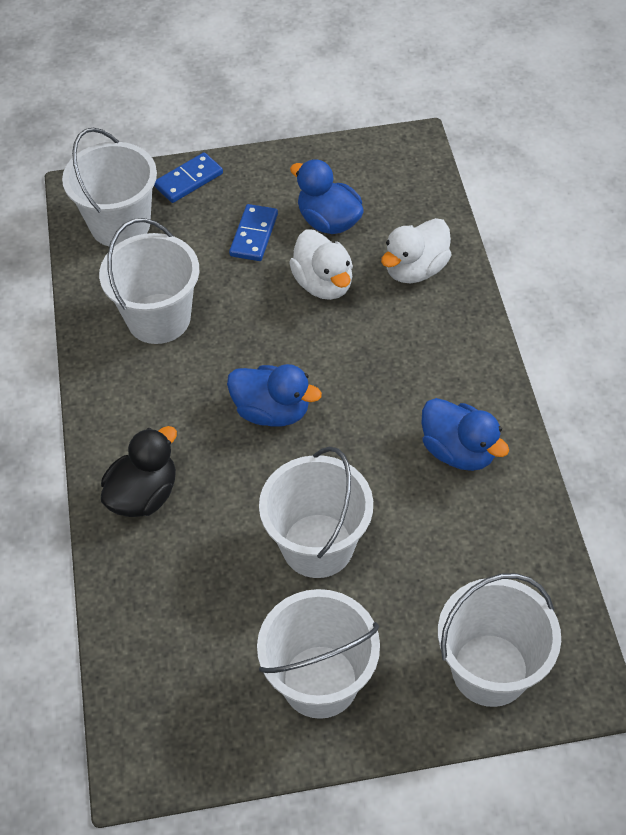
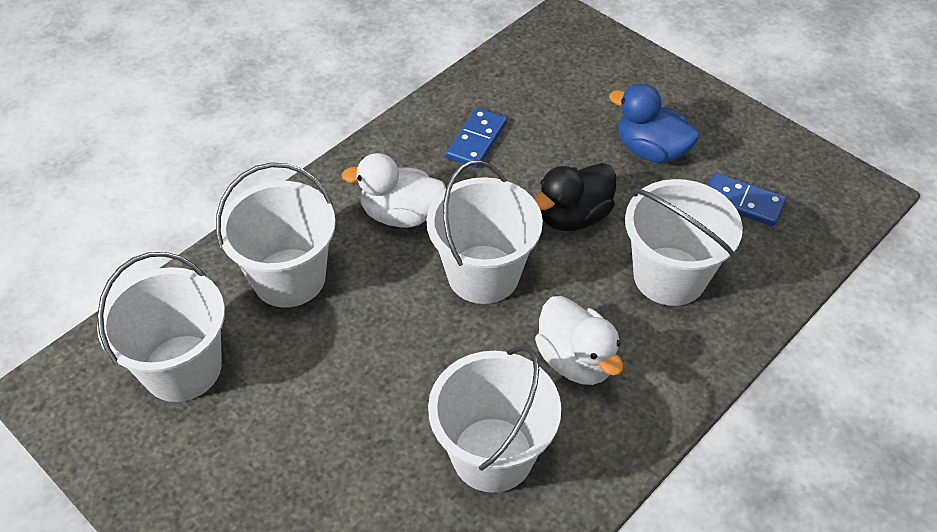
blue duck: 3 -> 1

